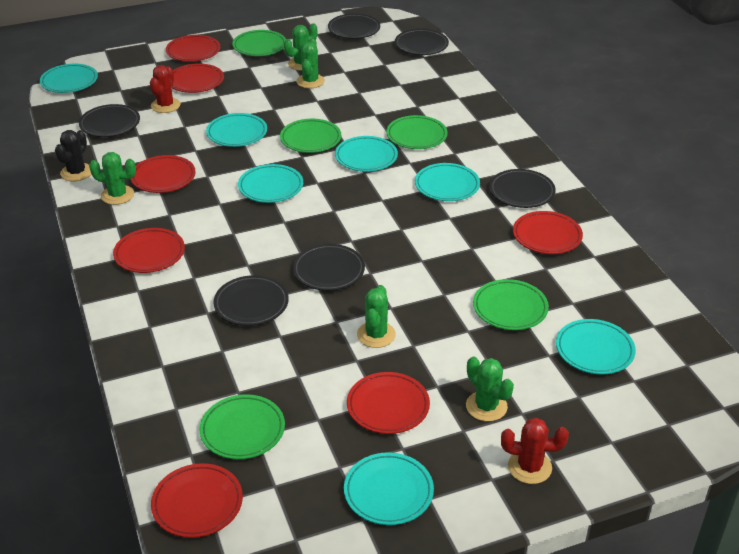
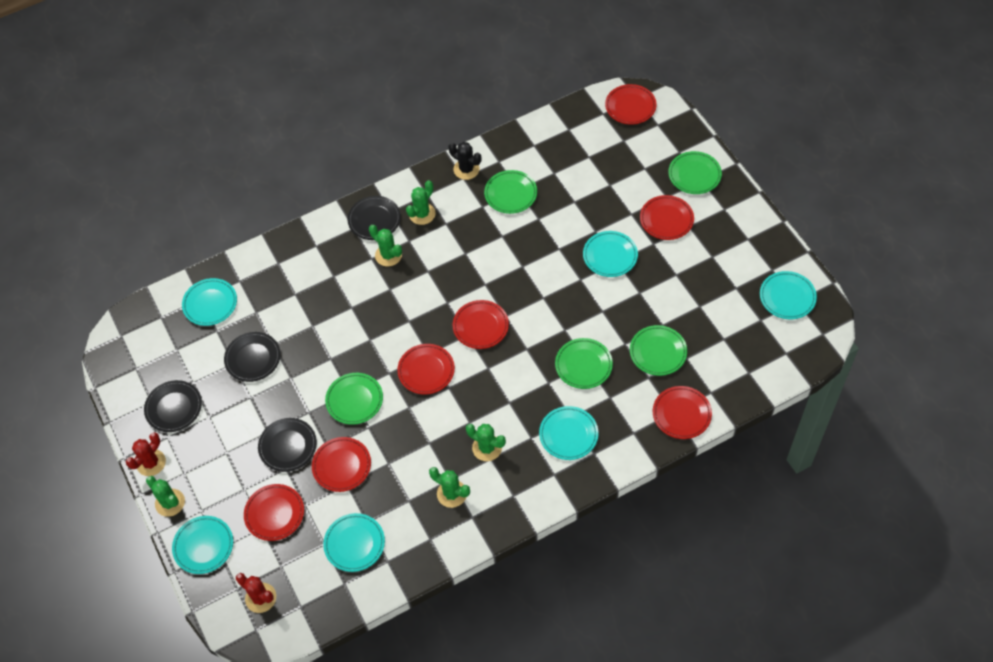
black plate: 6 -> 4
turquoise plate: 7 -> 6

